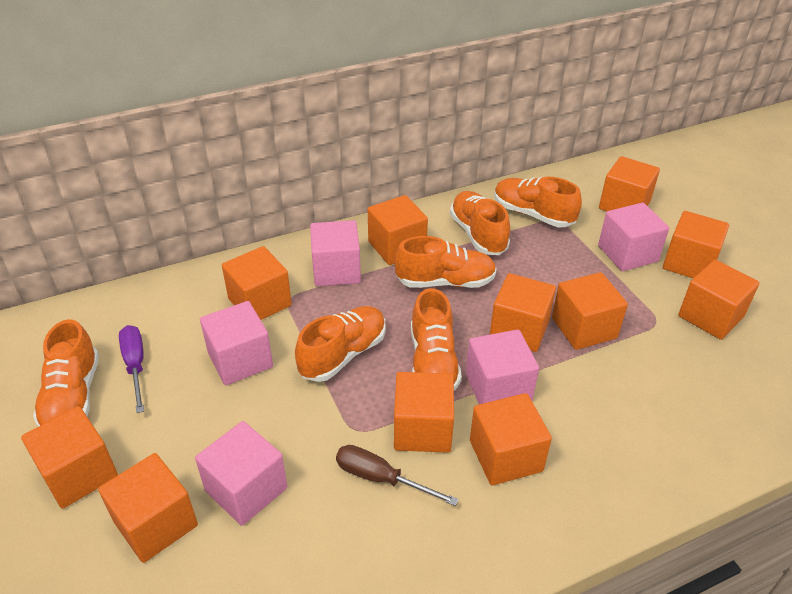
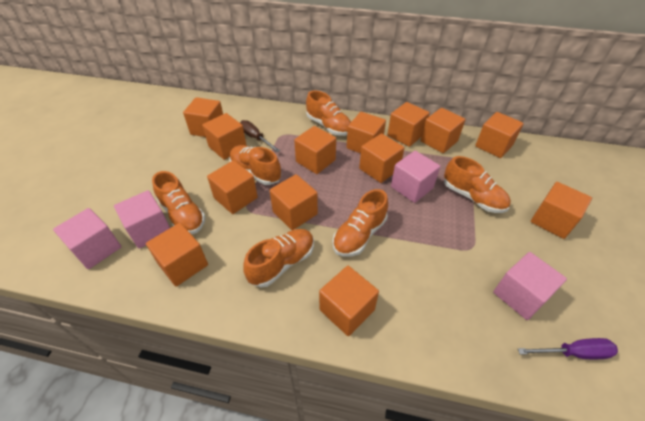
orange cube: 11 -> 13
pink cube: 5 -> 4

